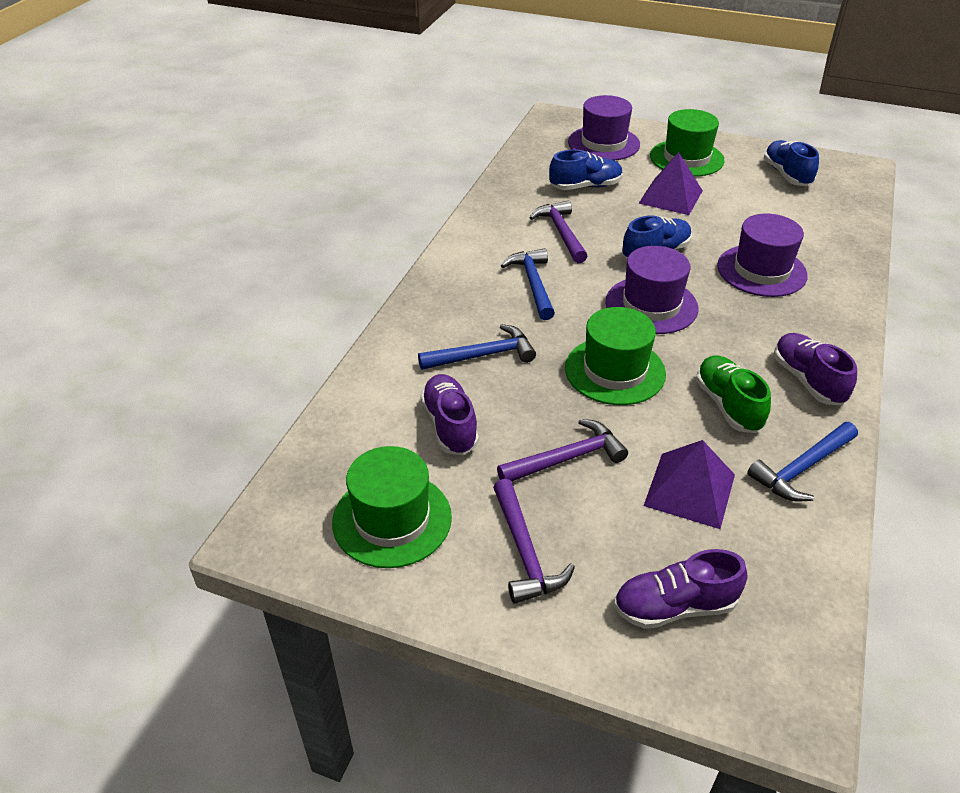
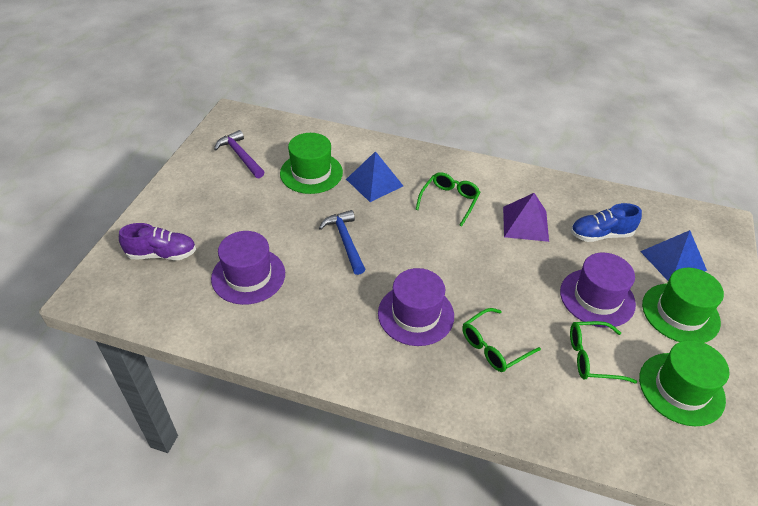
blue hammer: 3 -> 1
blue pyramid: 0 -> 2
blue shoe: 3 -> 1
green glasses: 0 -> 3
green shoe: 1 -> 0
purple hammer: 3 -> 1
purple pyramid: 2 -> 1
purple shoe: 3 -> 1

